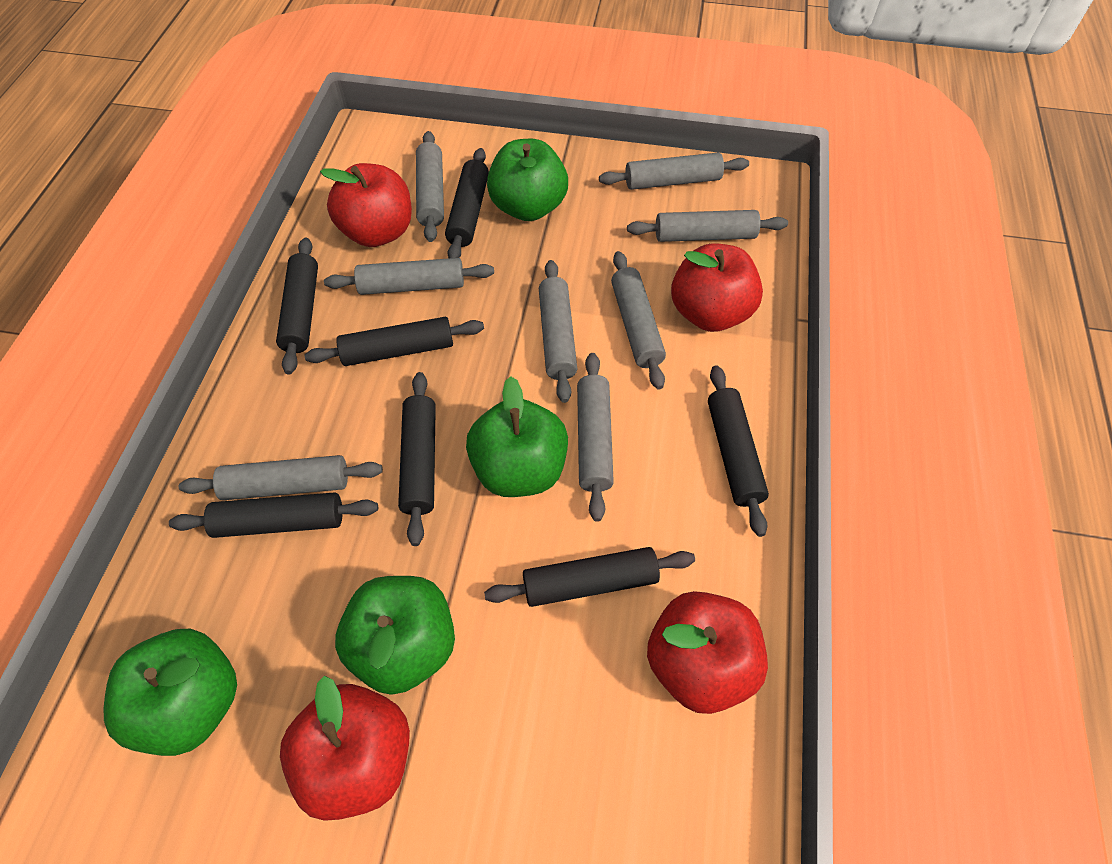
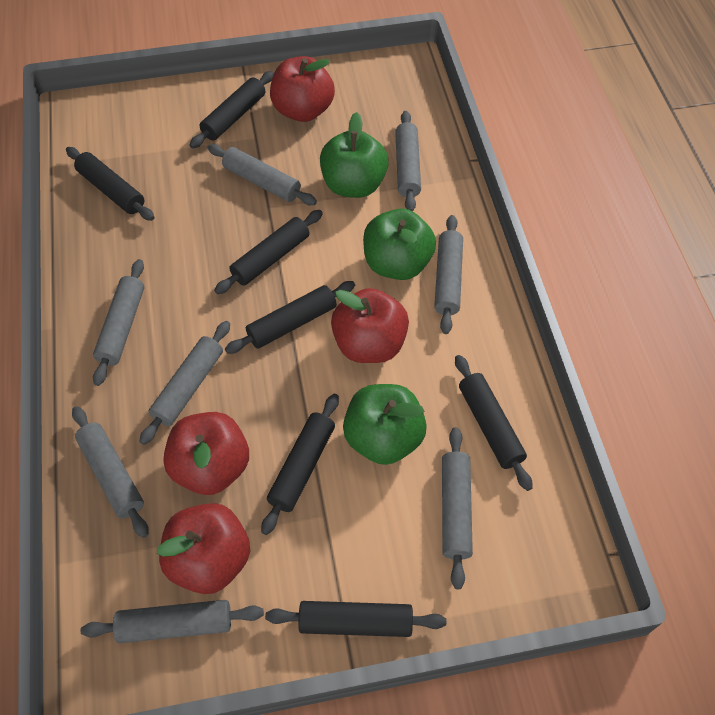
green apple: 4 -> 3

